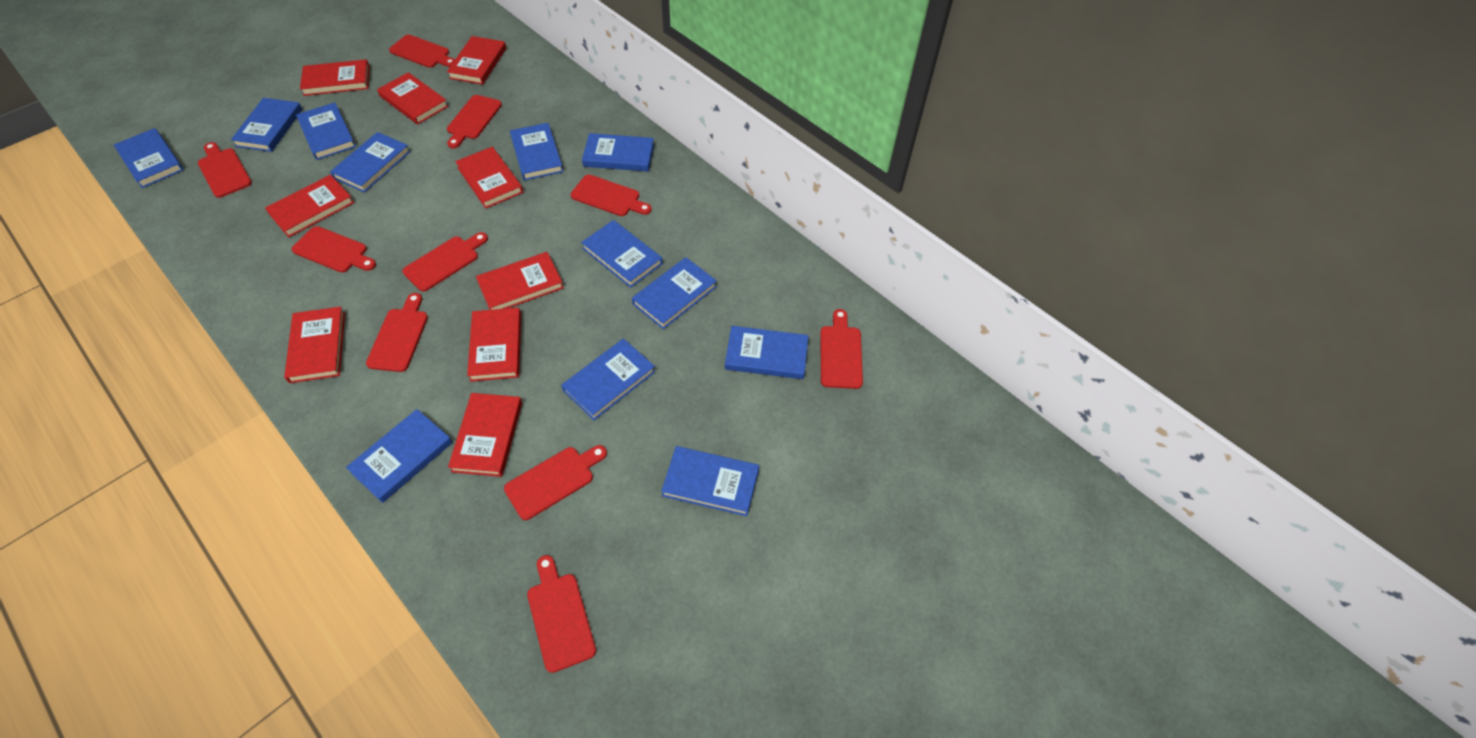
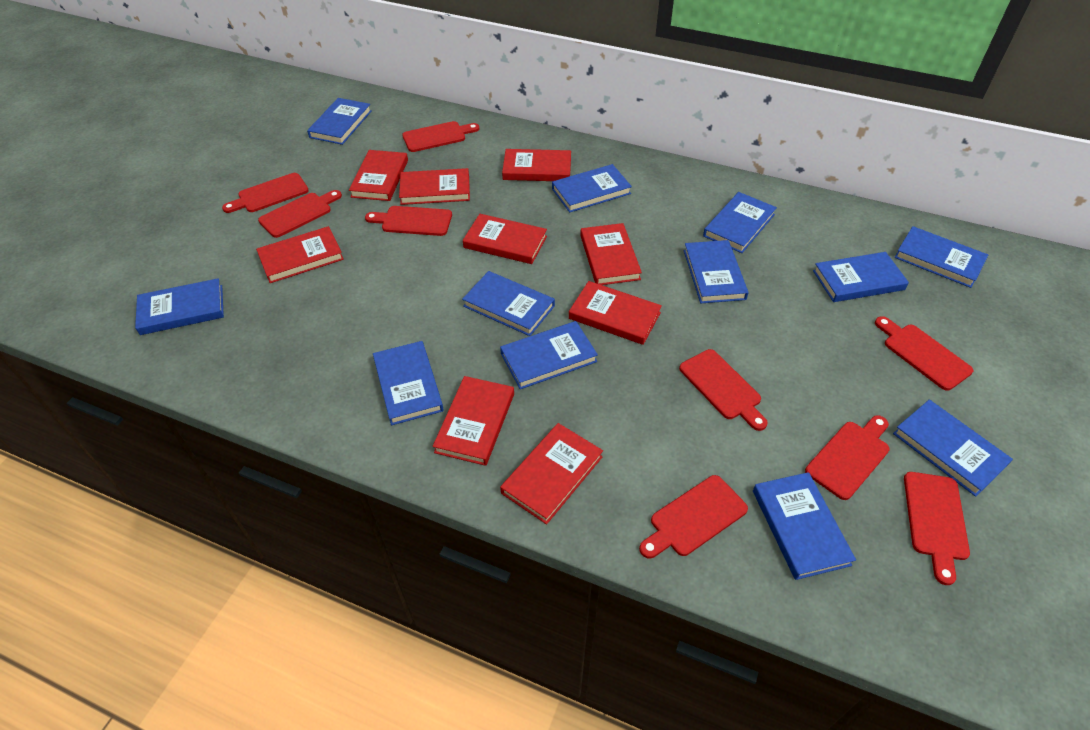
red cutting board: 10 -> 9

